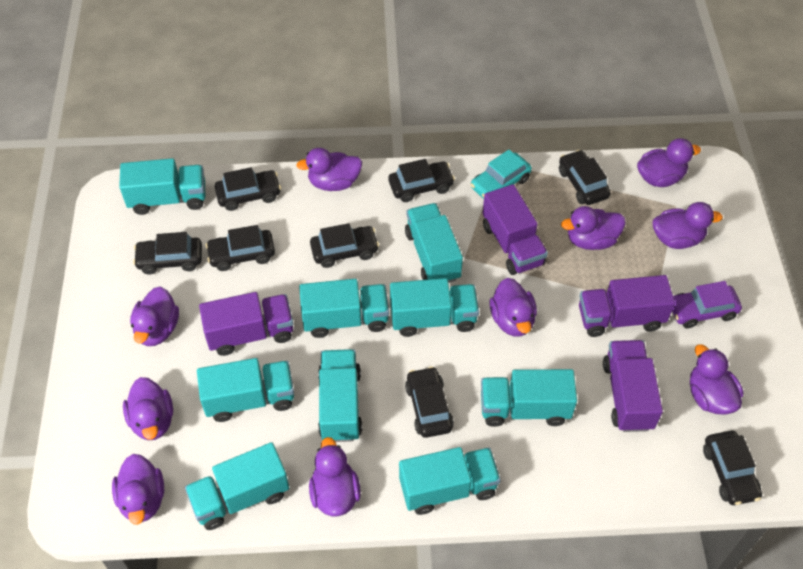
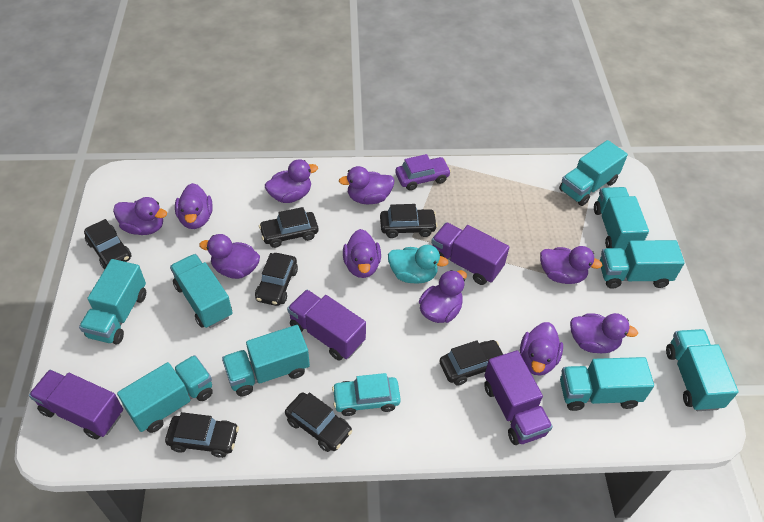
black car: 8 -> 7
turquoise duck: 0 -> 1

